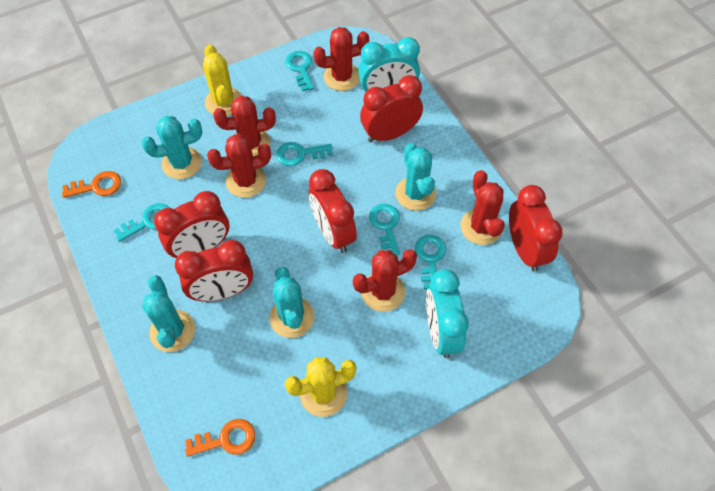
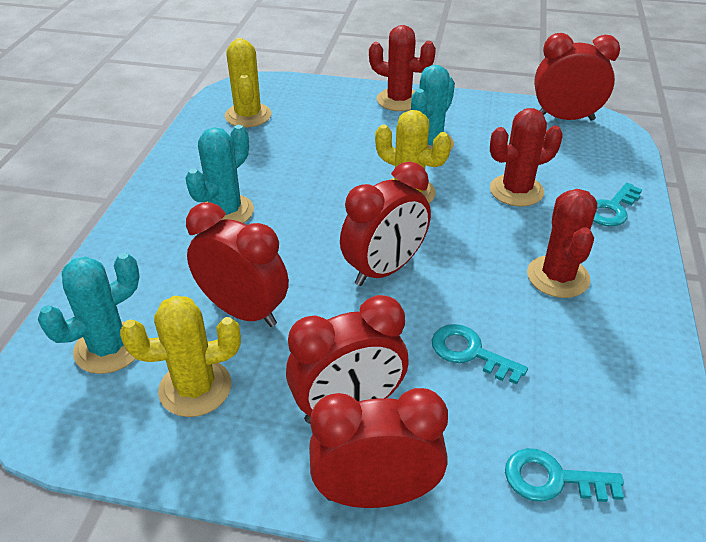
orange key: 2 -> 0
red cactus: 5 -> 3
turquoise cactus: 4 -> 3
turquoise clock: 2 -> 0
turquoise key: 5 -> 3
yellow cactus: 2 -> 3

